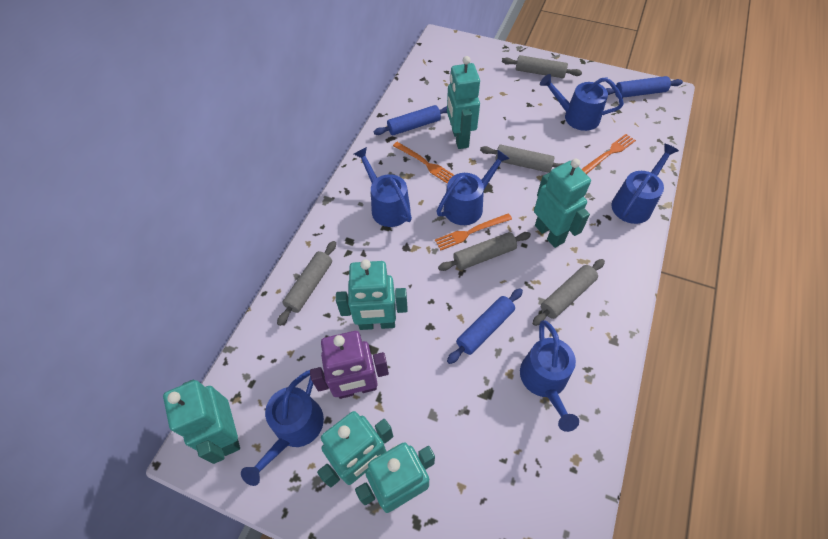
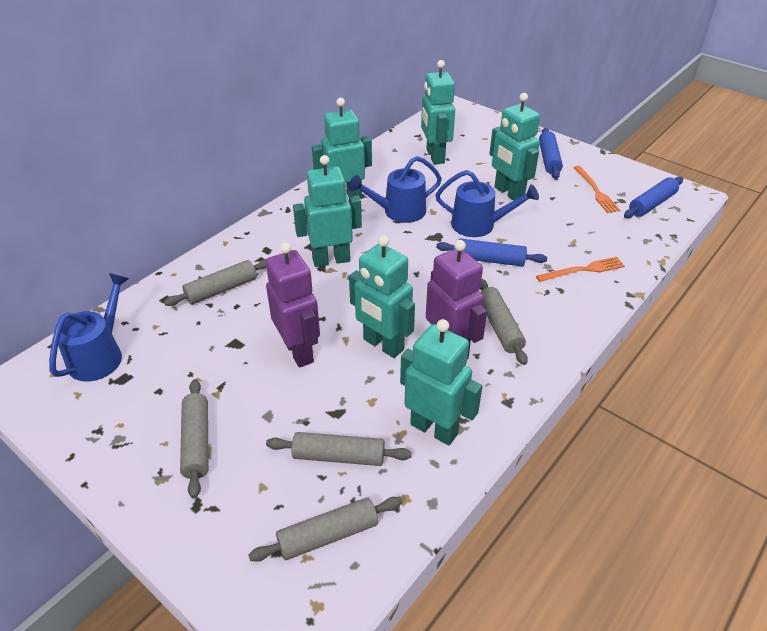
blue watering can: 6 -> 3
orange fork: 3 -> 2
purple robot: 1 -> 2

